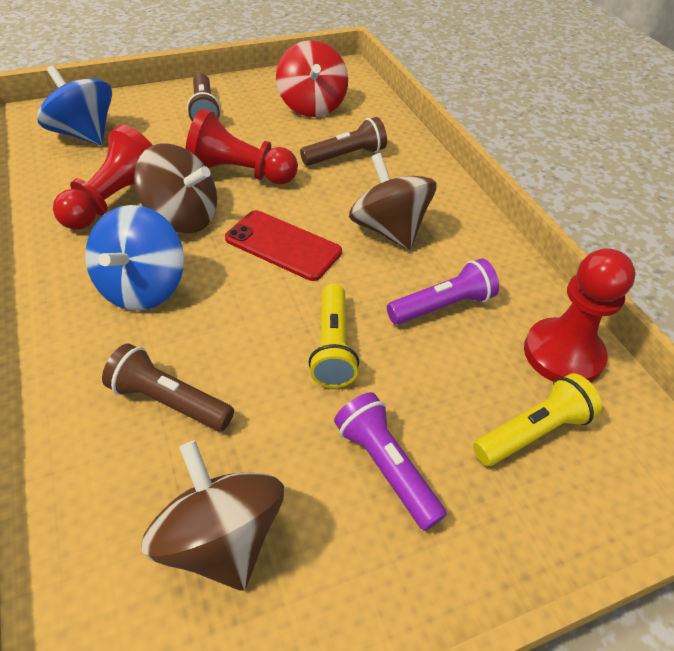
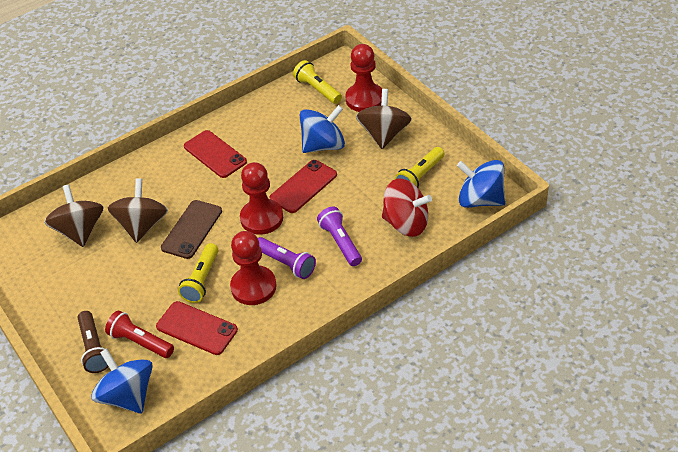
blue spinning top: 2 -> 3
brown flashlight: 3 -> 1
brown phone: 0 -> 1
red flashlight: 0 -> 1
red phone: 1 -> 3
yellow flashlight: 2 -> 3

